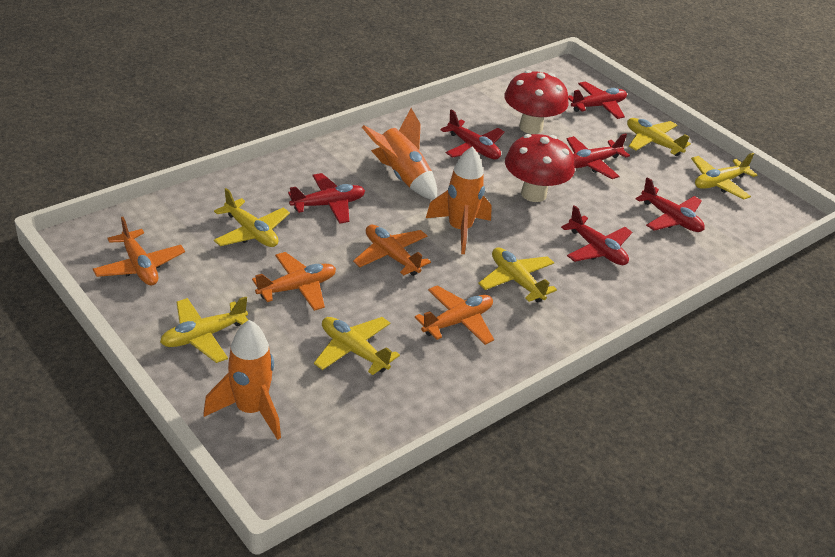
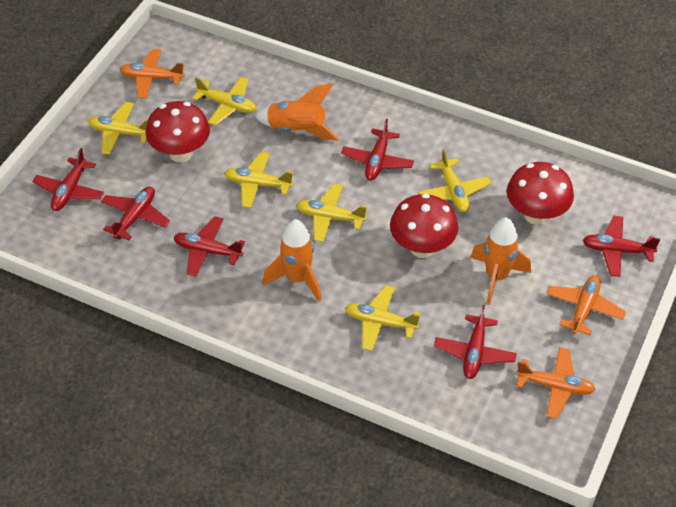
orange plane: 4 -> 3
red mushroom: 2 -> 3

